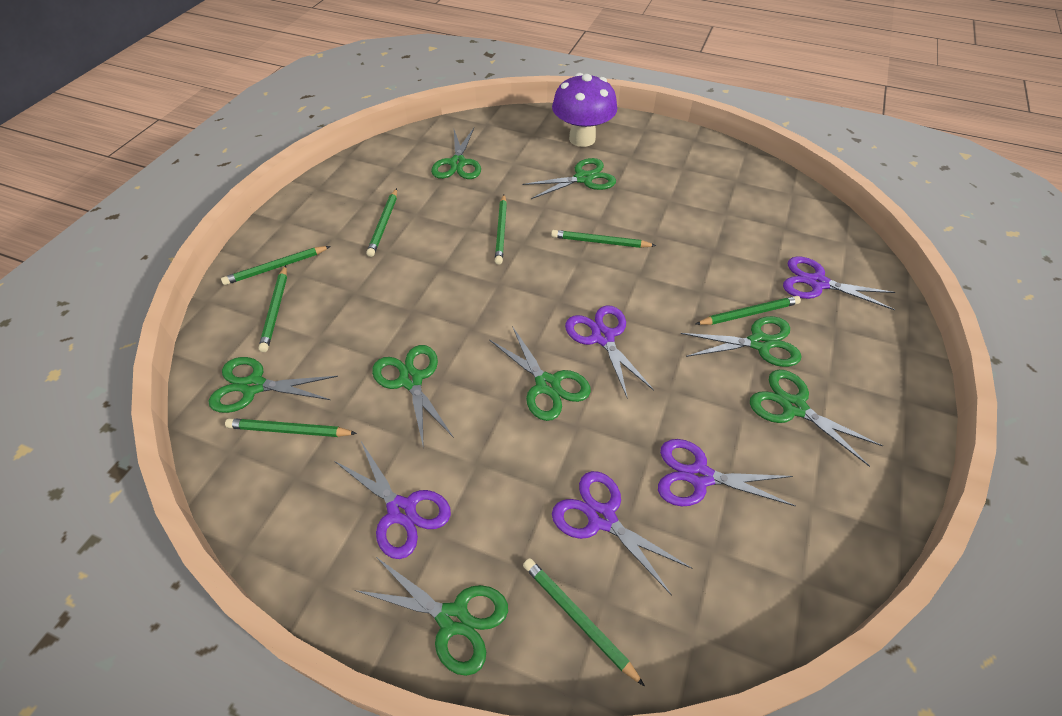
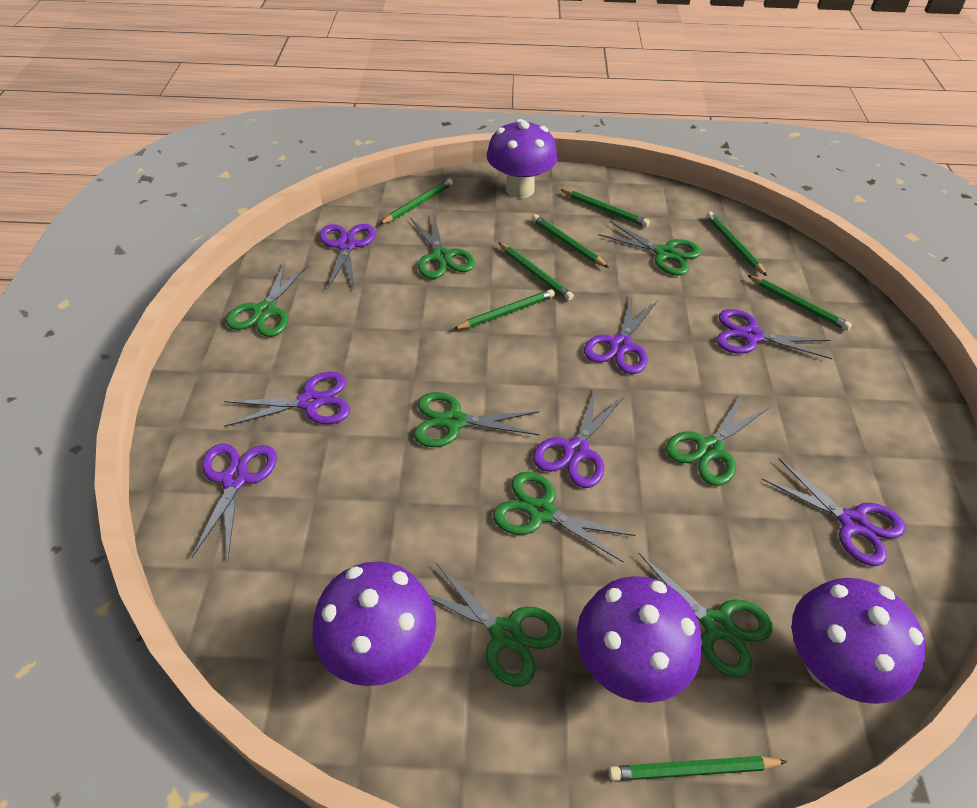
purple mushroom: 1 -> 4
purple scissors: 5 -> 7

